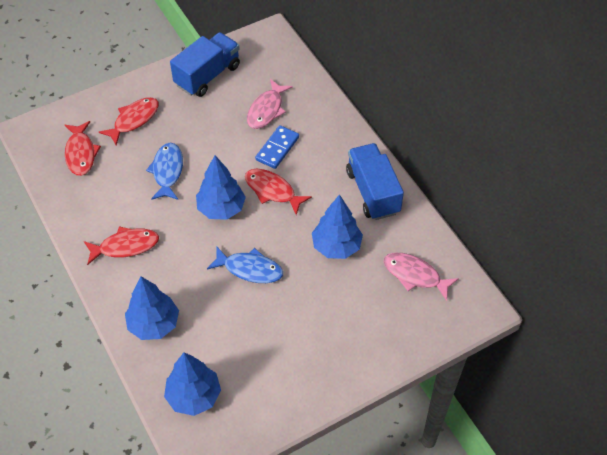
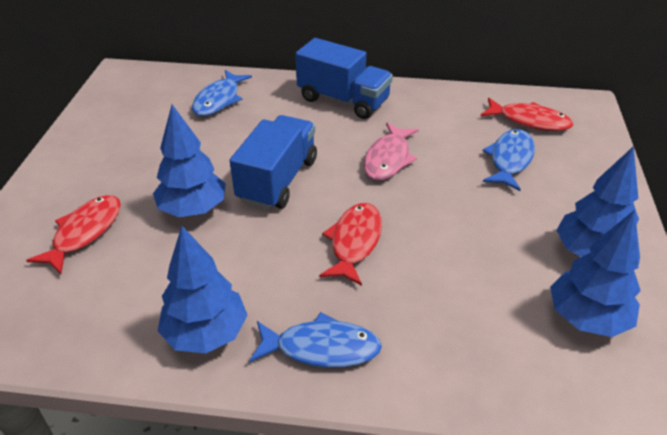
blue domino: 1 -> 0
blue fish: 2 -> 3
pink fish: 2 -> 1
red fish: 4 -> 3

